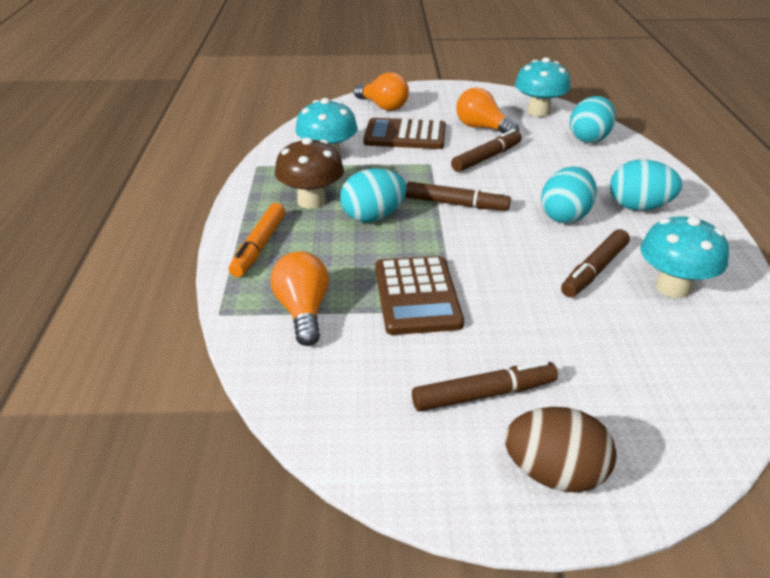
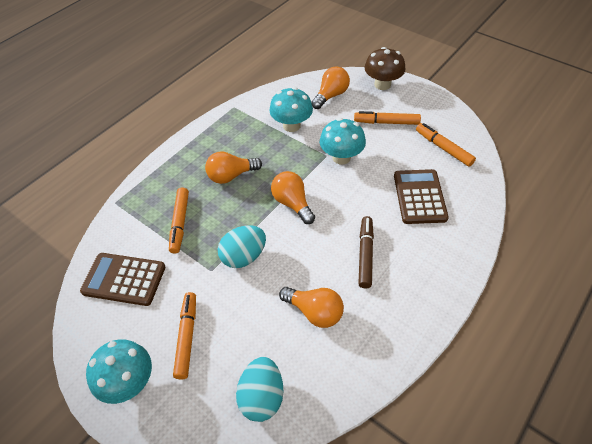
brown egg: 1 -> 0
brown marker: 4 -> 1
orange light bulb: 3 -> 4
orange marker: 1 -> 4
turquoise egg: 4 -> 2

